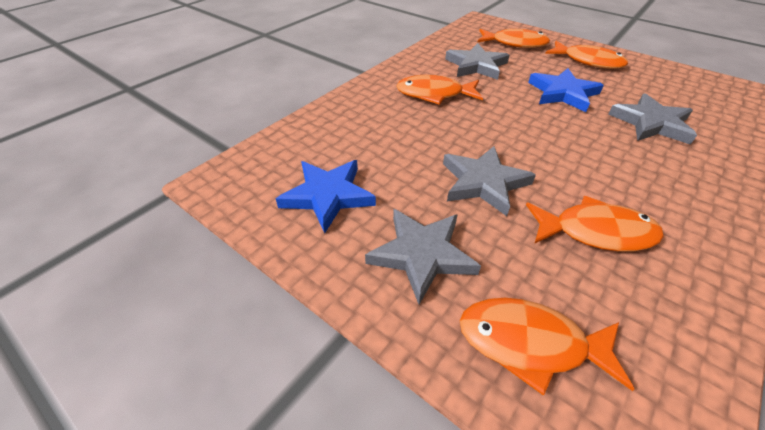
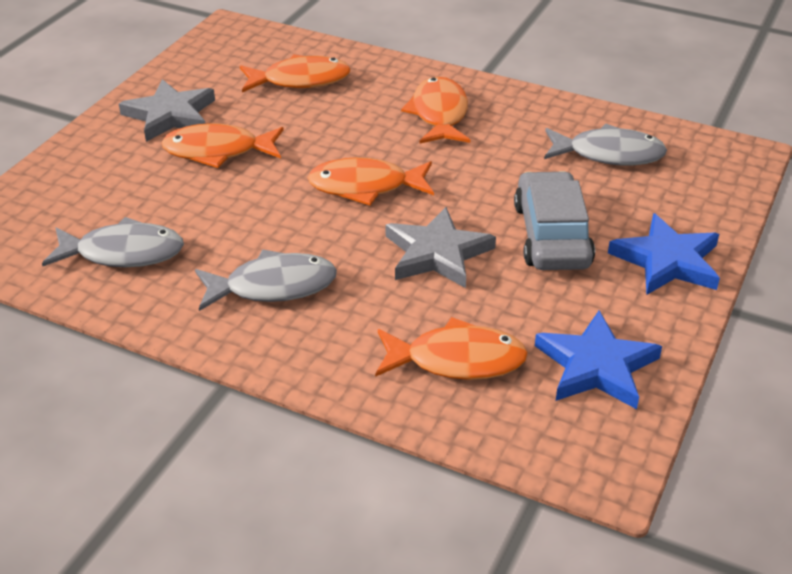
grey car: 0 -> 1
grey fish: 0 -> 3
grey star: 4 -> 2

